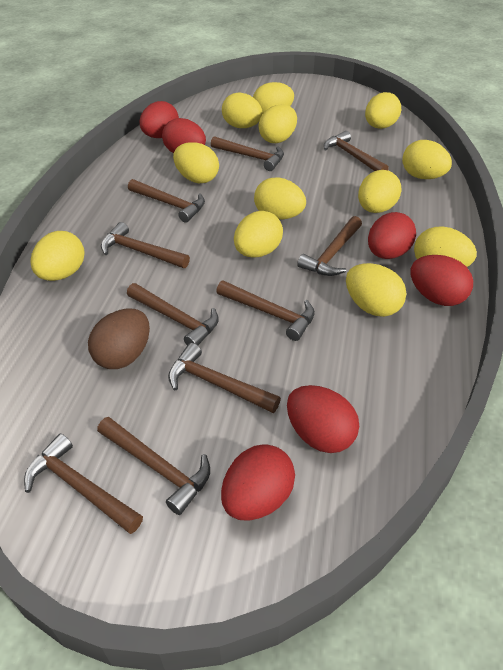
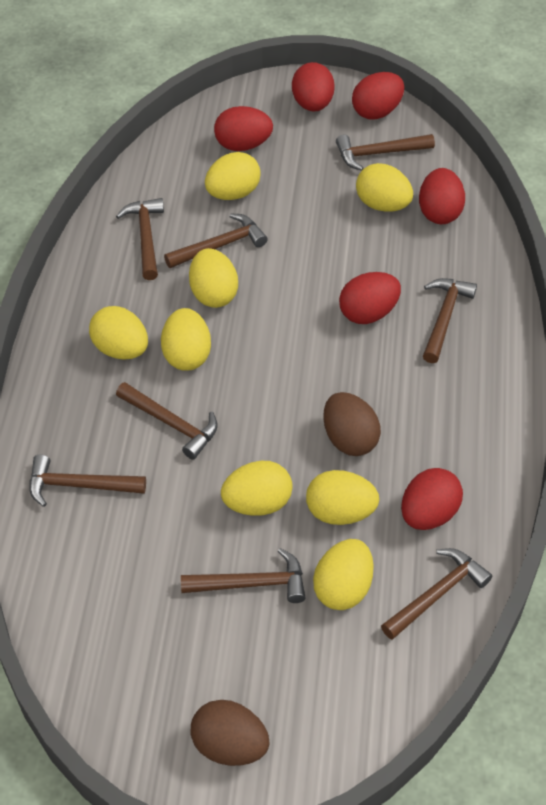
brown egg: 1 -> 2
brown hammer: 10 -> 8
yellow egg: 12 -> 8

